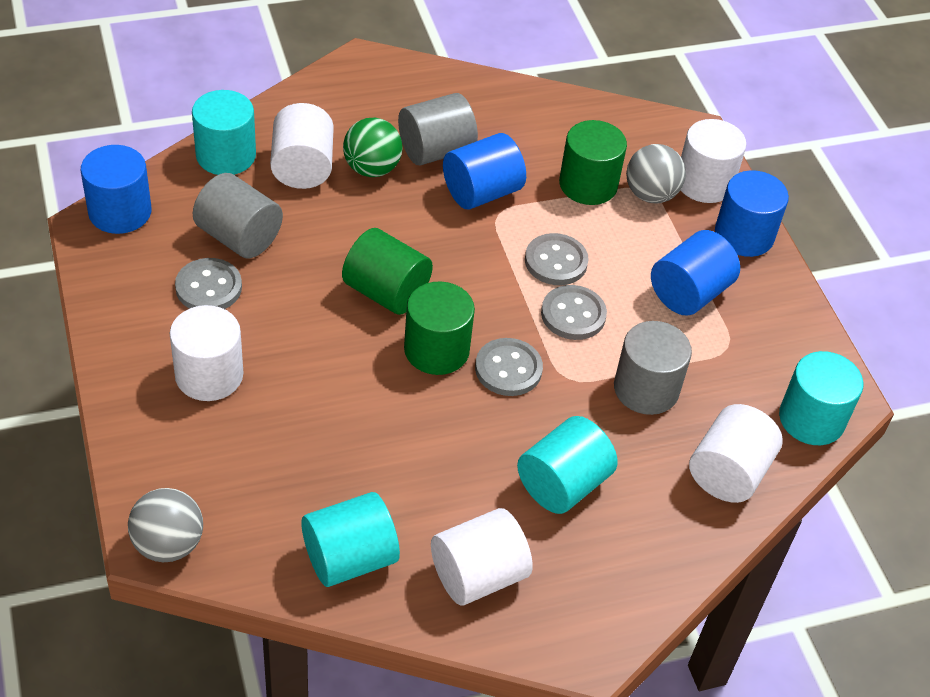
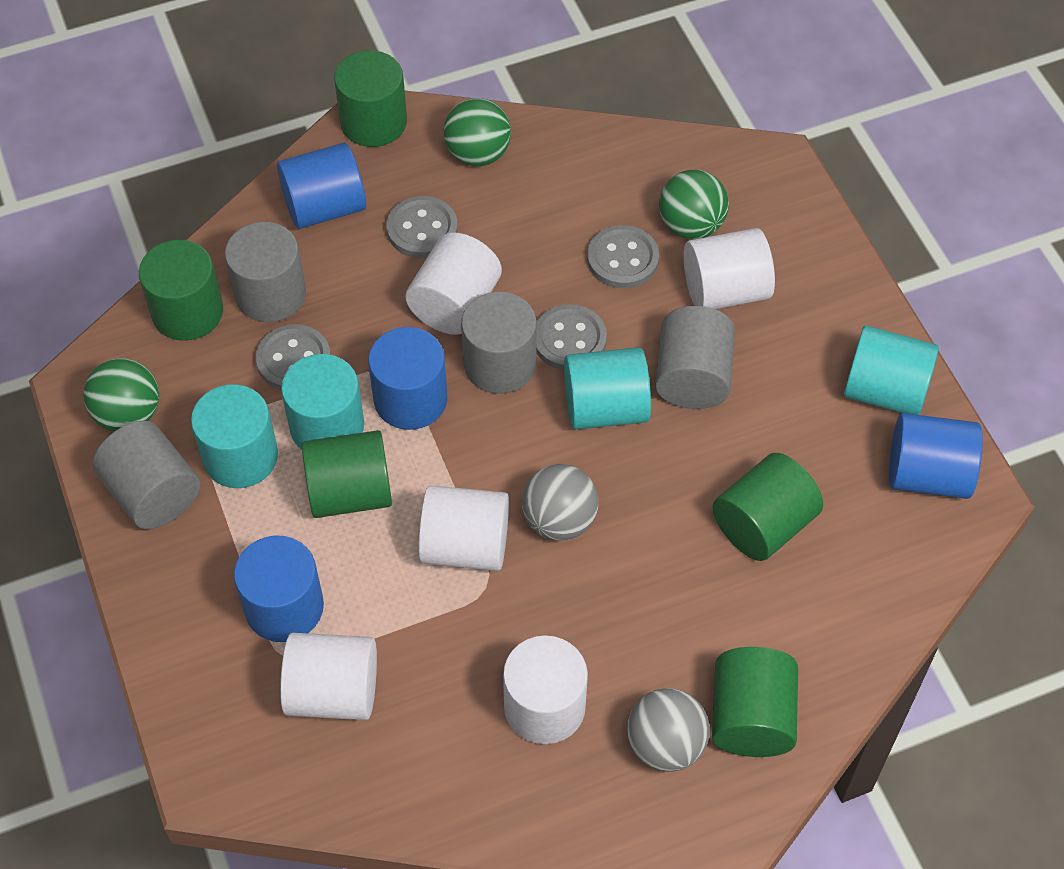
green ball: 1 -> 3
green cylinder: 3 -> 5
grey cylinder: 3 -> 4

